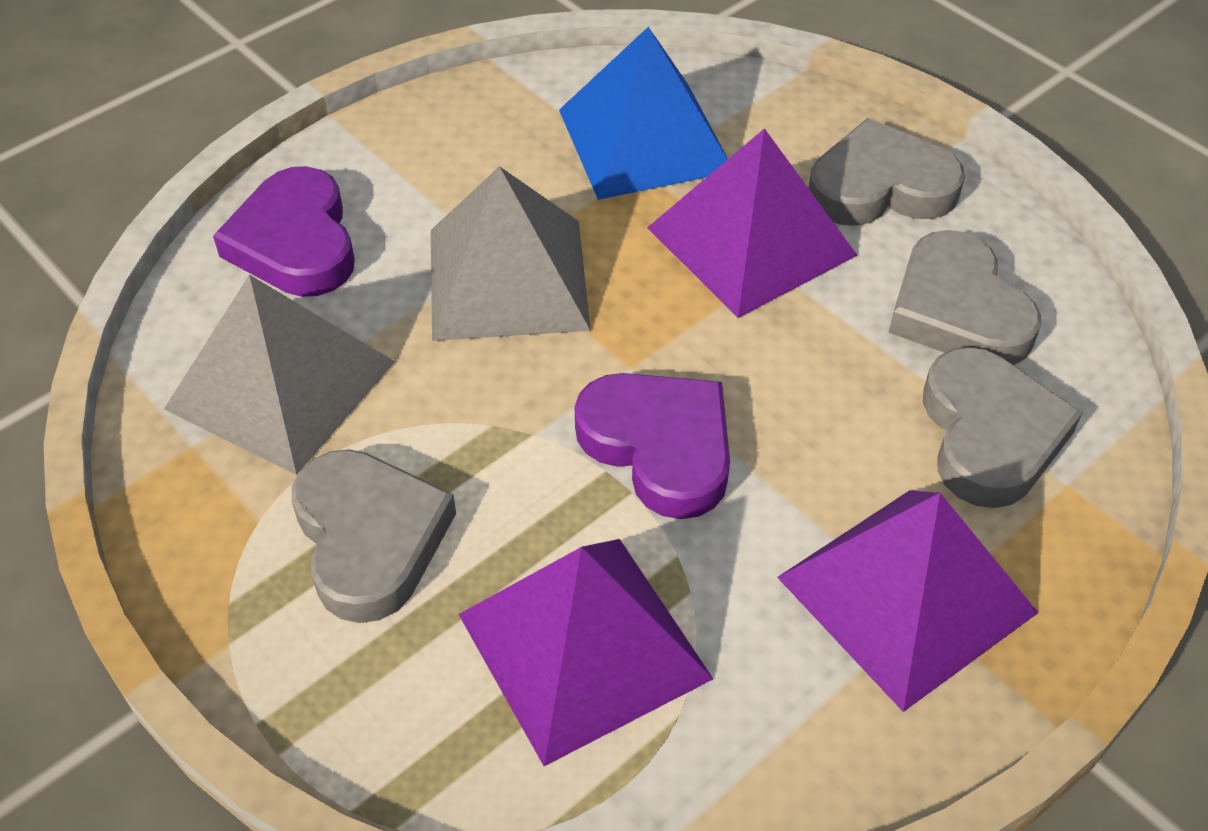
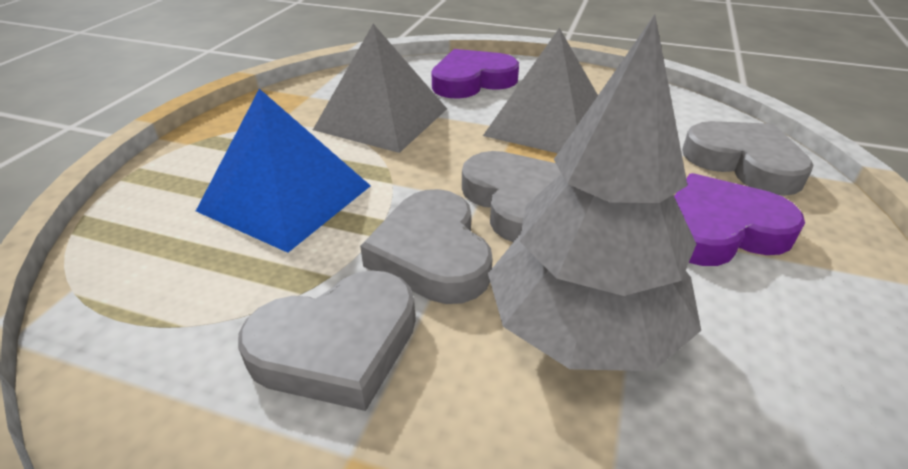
grey tree: 0 -> 1
purple pyramid: 3 -> 0

